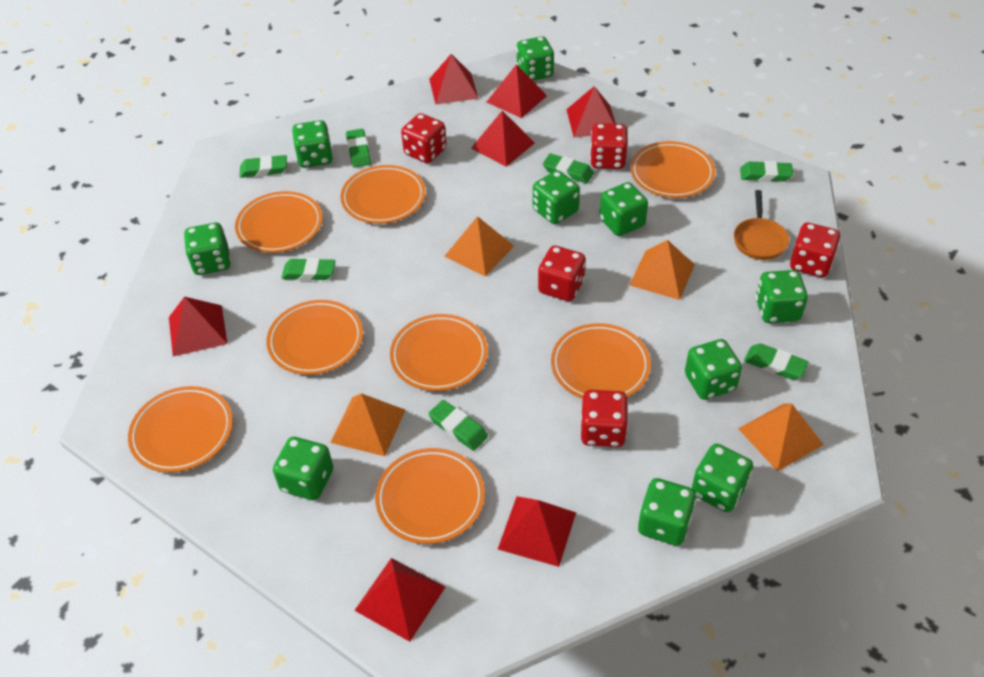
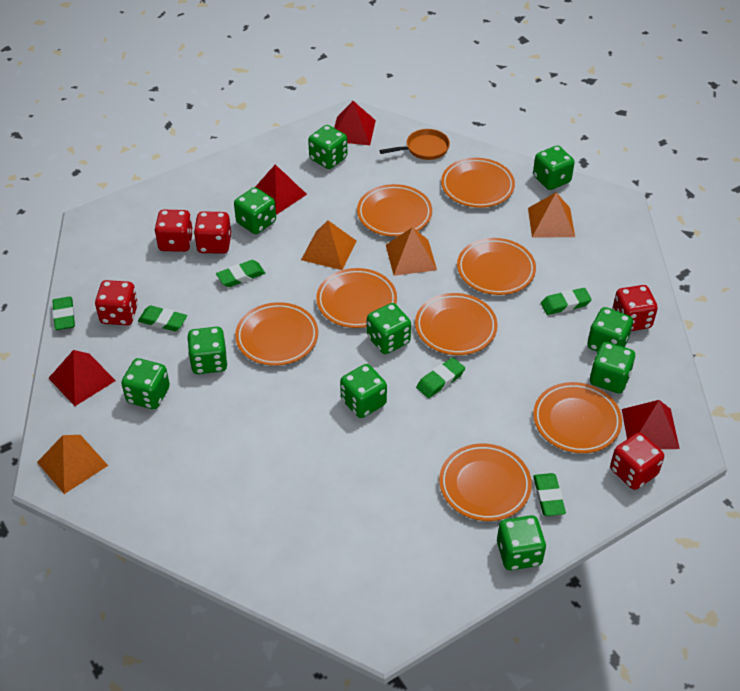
green eraser: 7 -> 6
red pyramid: 7 -> 4

